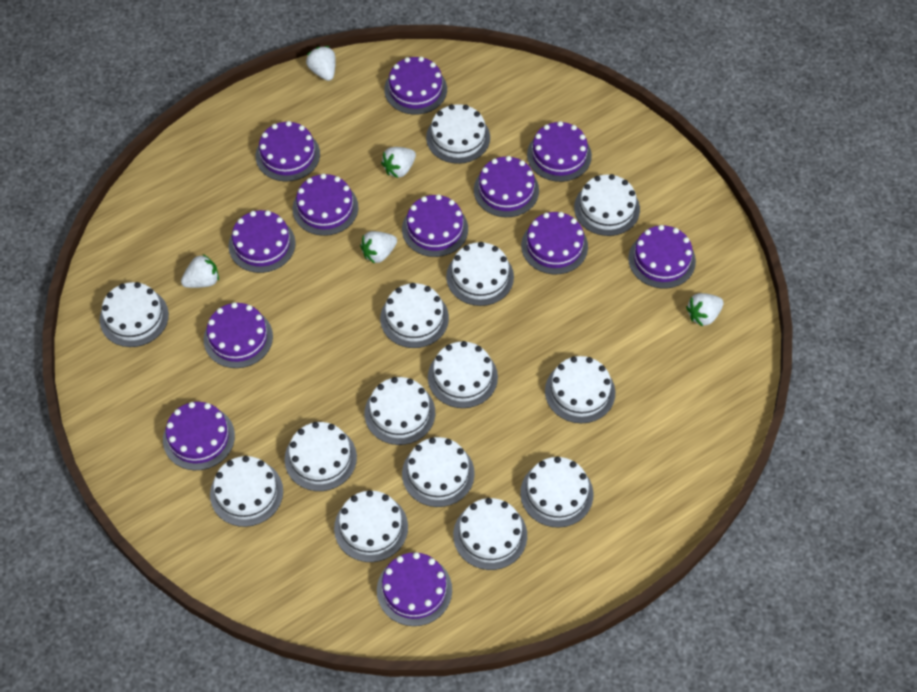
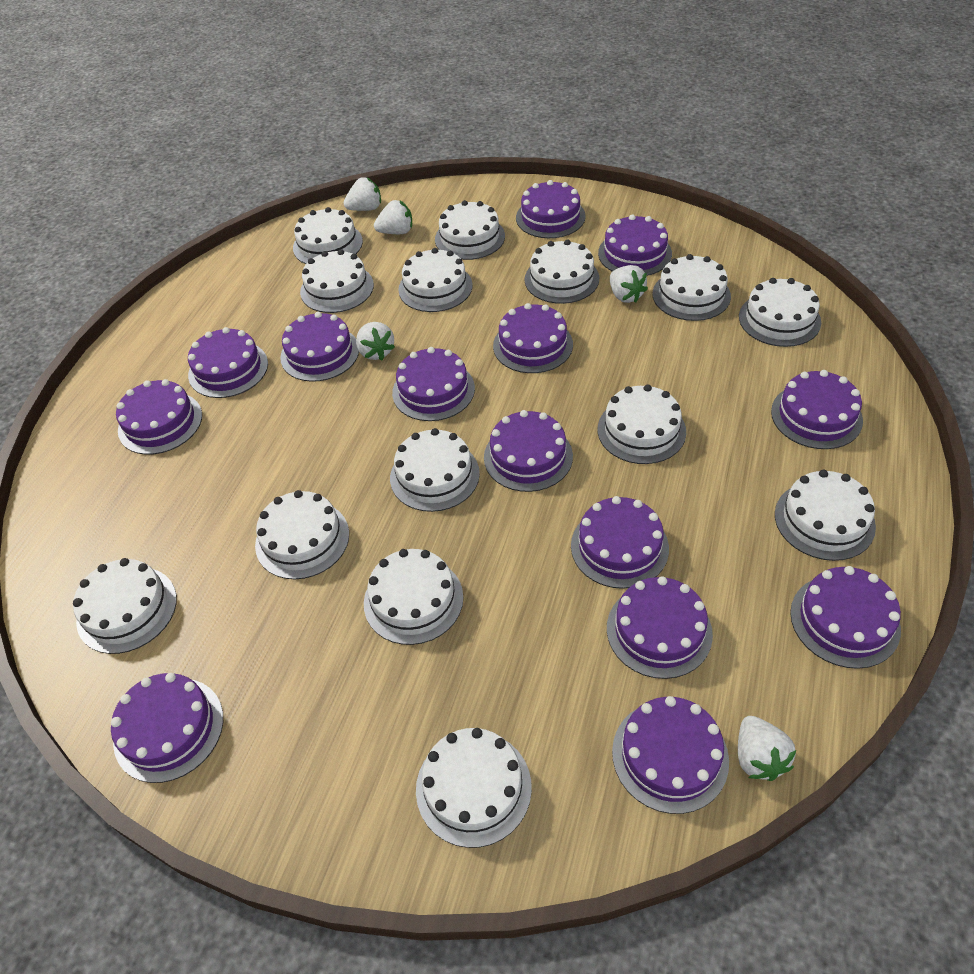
purple cake: 12 -> 14

